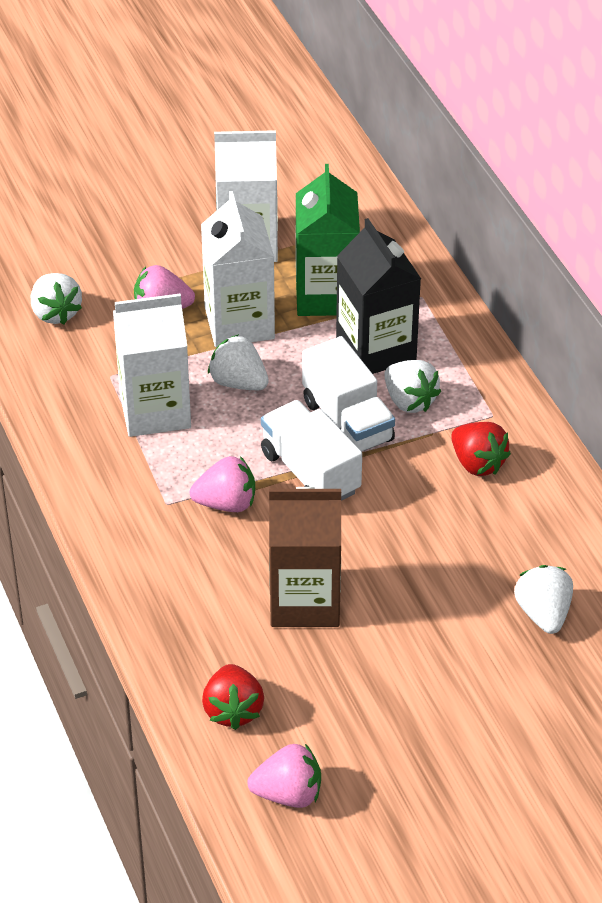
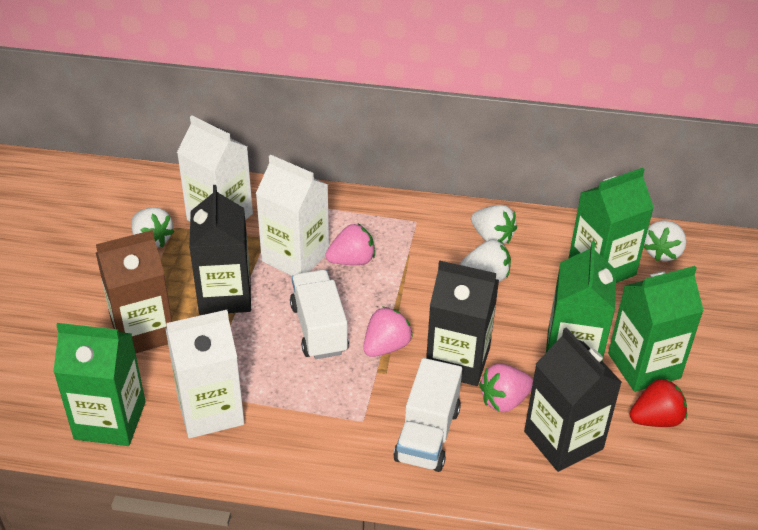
black carton: 1 -> 3
green carton: 1 -> 4
red strawberry: 2 -> 1

